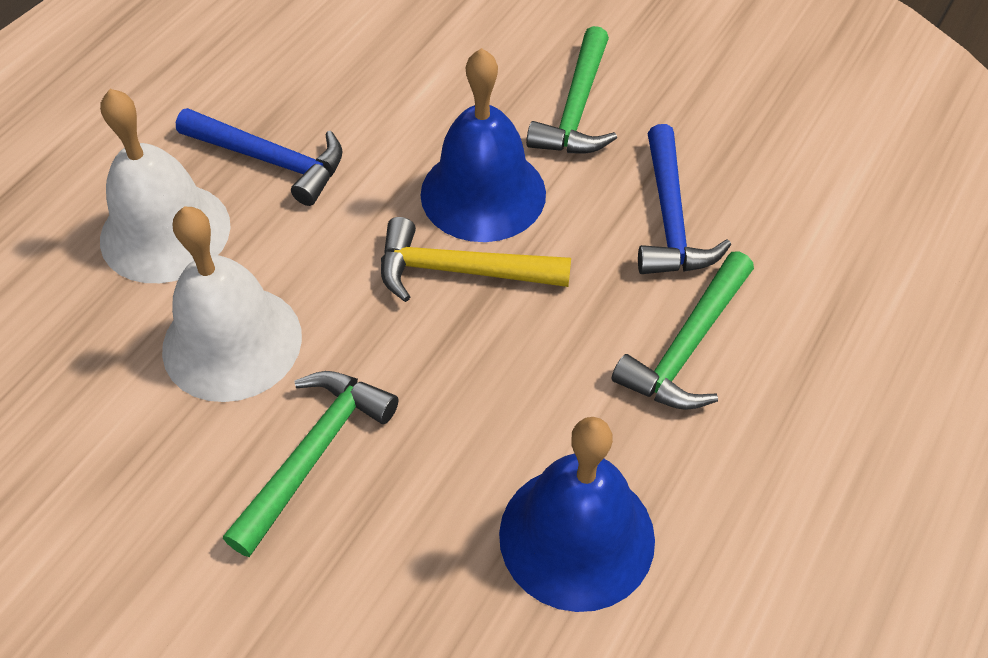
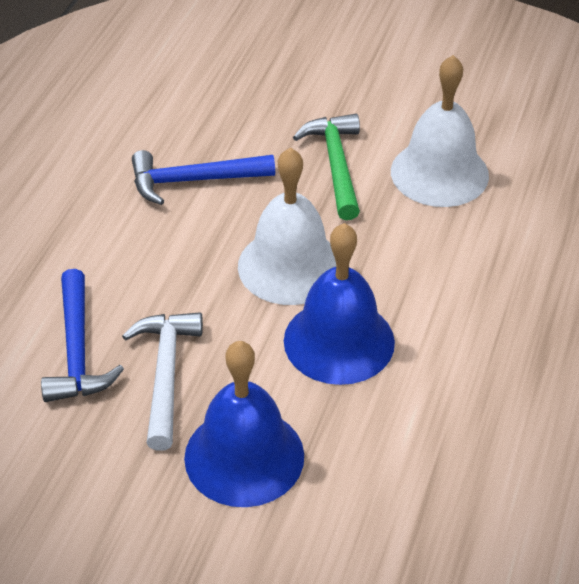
green hammer: 3 -> 1
white hammer: 0 -> 1
yellow hammer: 1 -> 0

